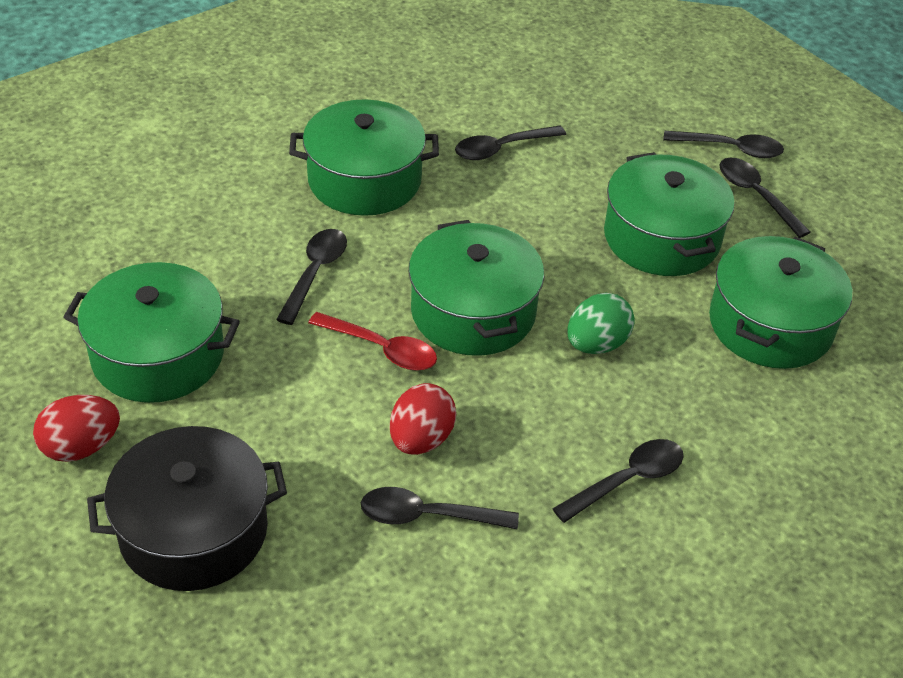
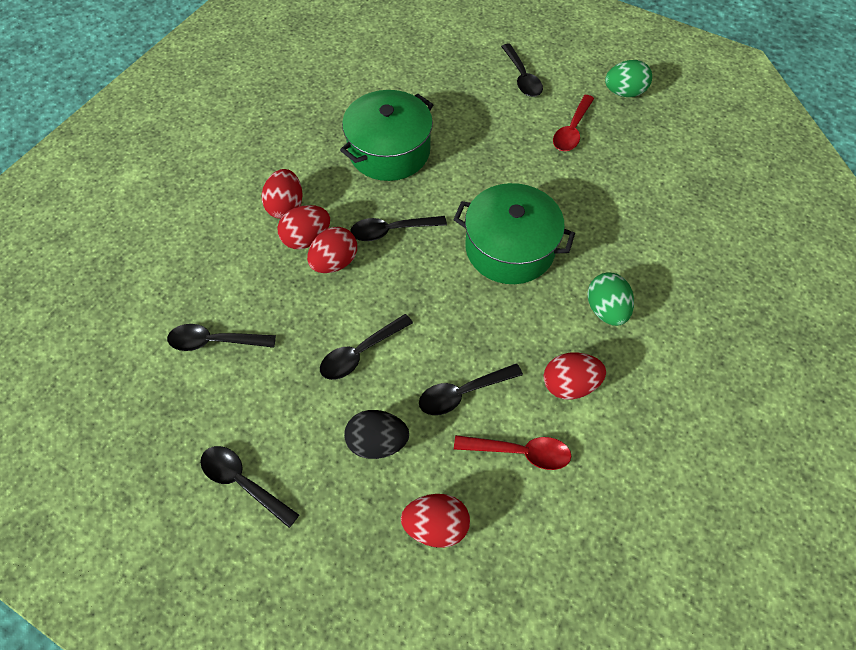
black egg: 0 -> 1
black pot: 1 -> 0
green egg: 1 -> 2
green pot: 5 -> 2
red egg: 2 -> 5
red spoon: 1 -> 2

